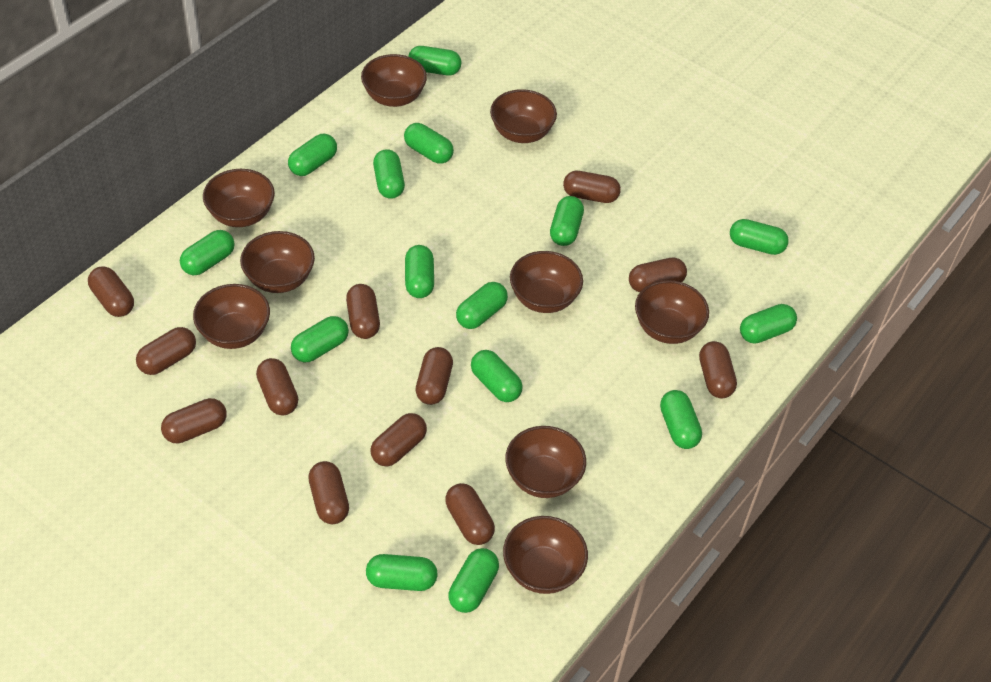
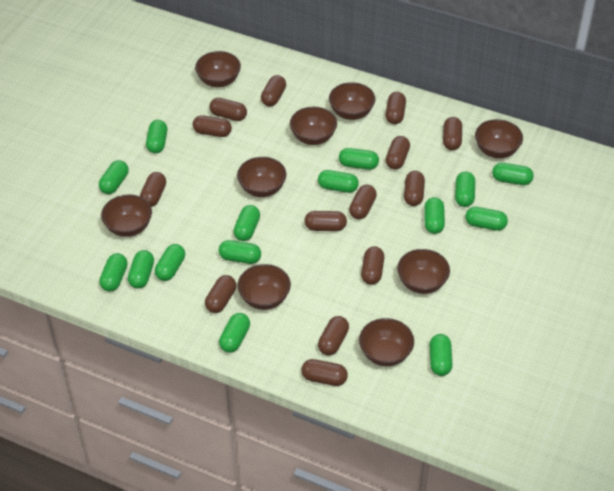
brown capsule: 12 -> 14

